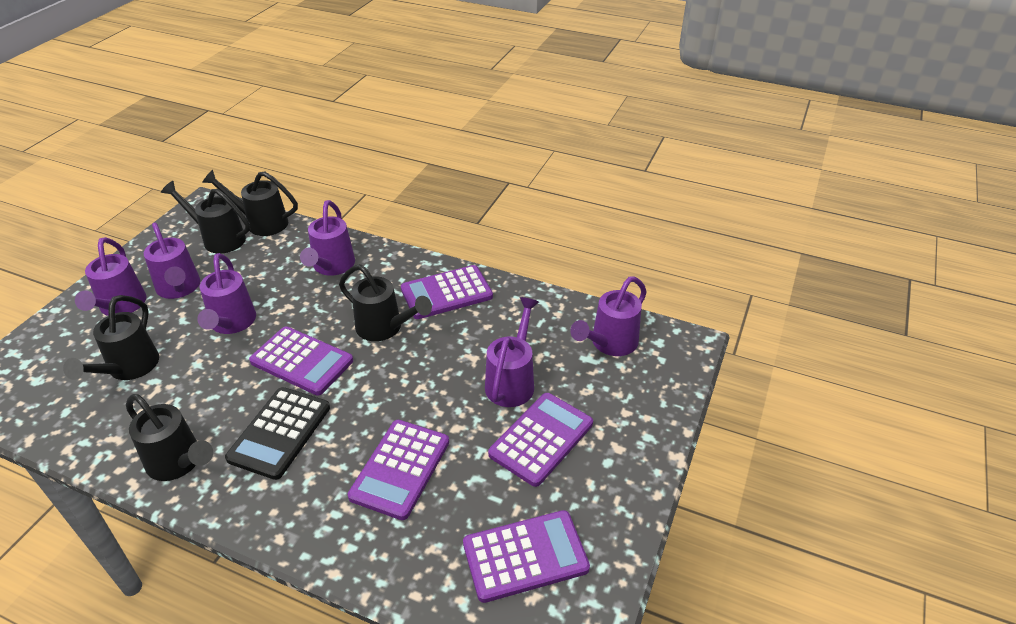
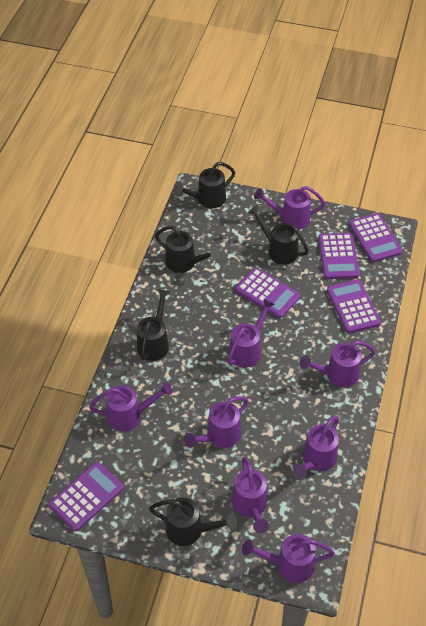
black calculator: 1 -> 0
purple watering can: 6 -> 8

